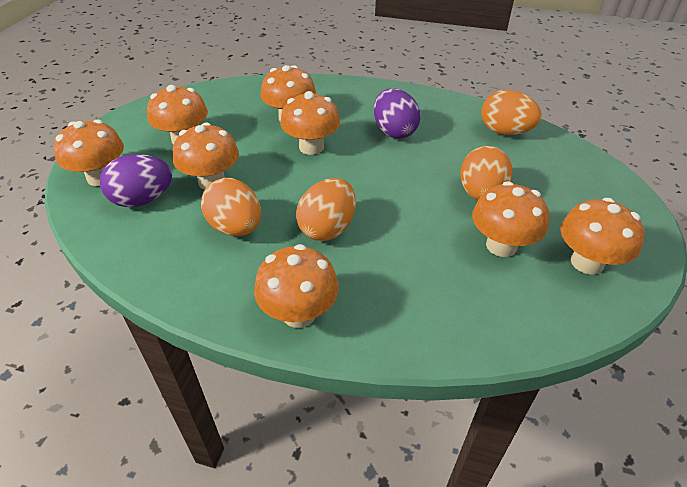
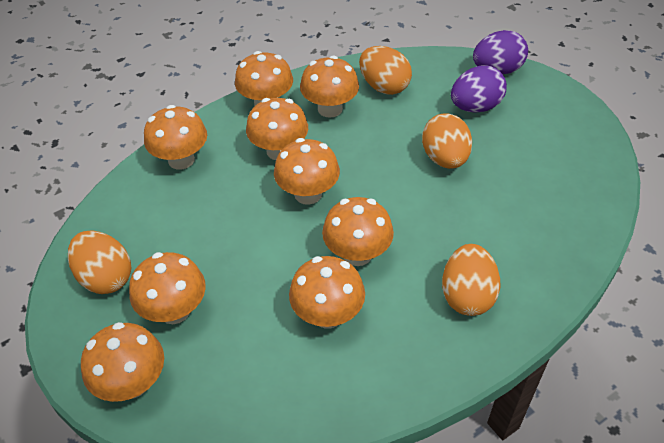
orange mushroom: 8 -> 9

